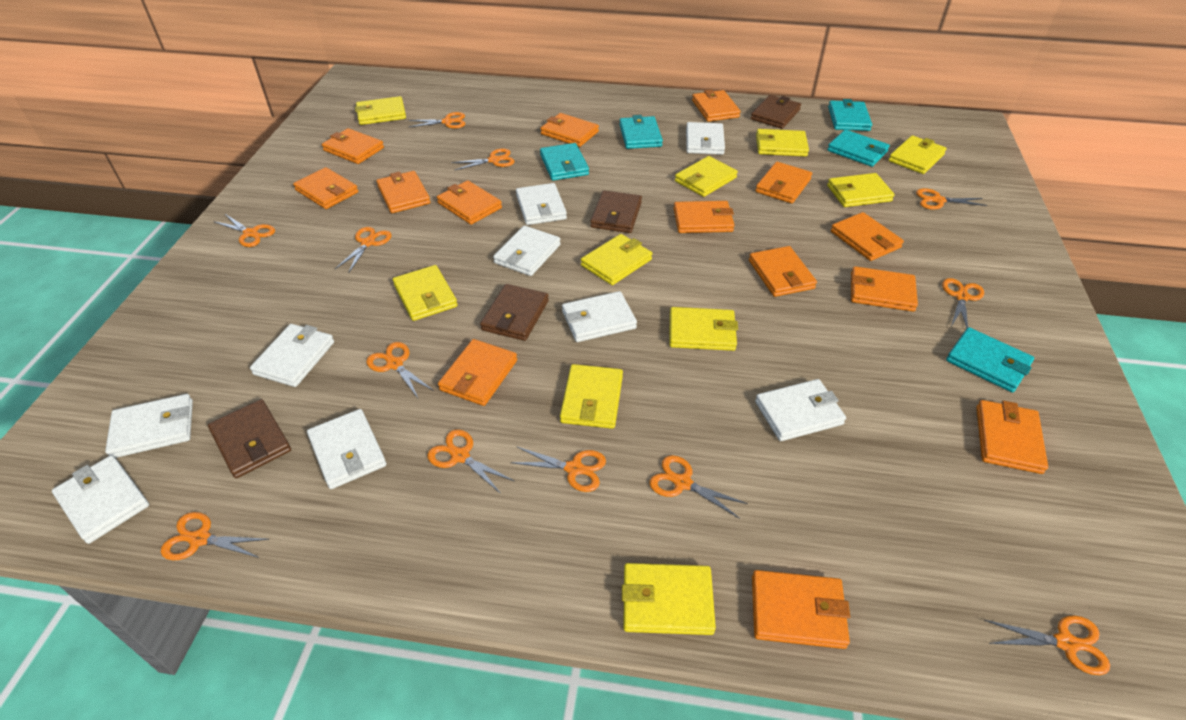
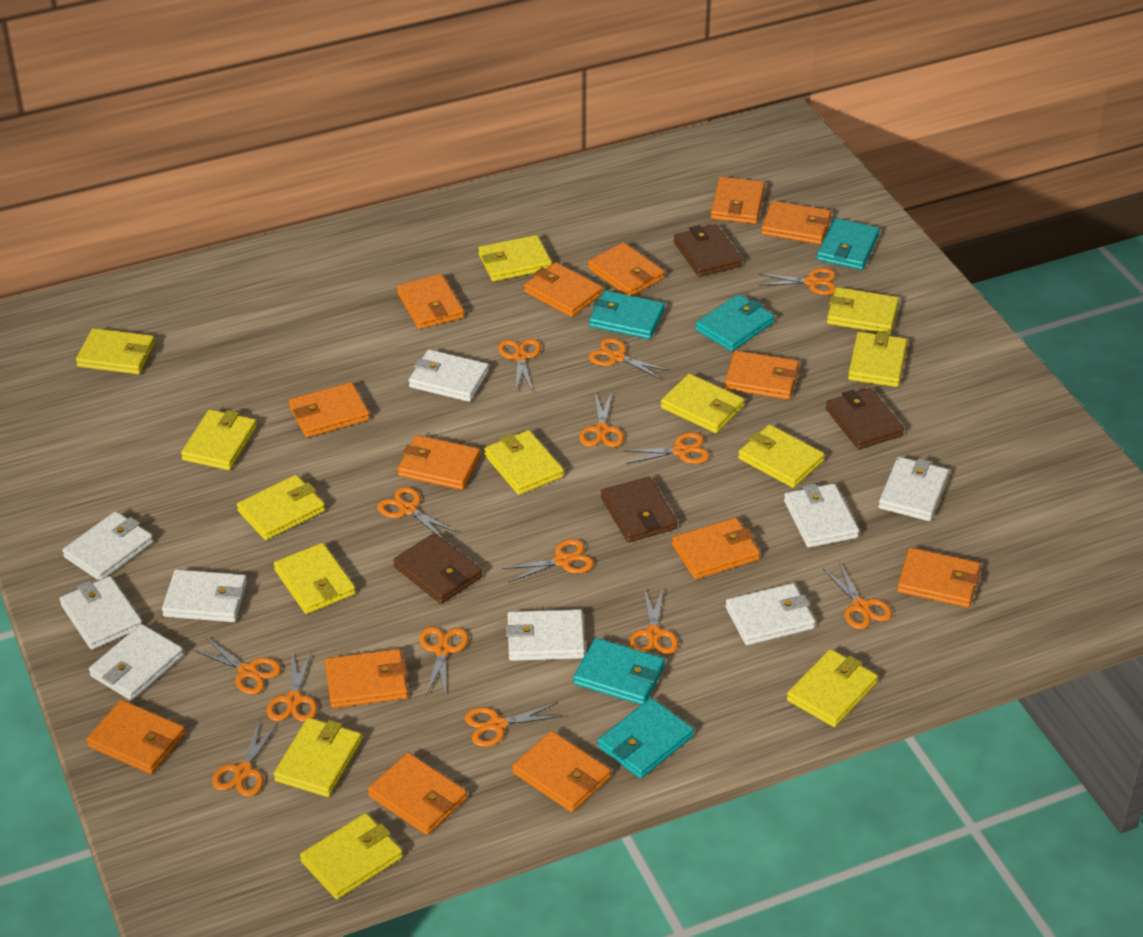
orange scissors: 12 -> 14
yellow wallet: 10 -> 13

